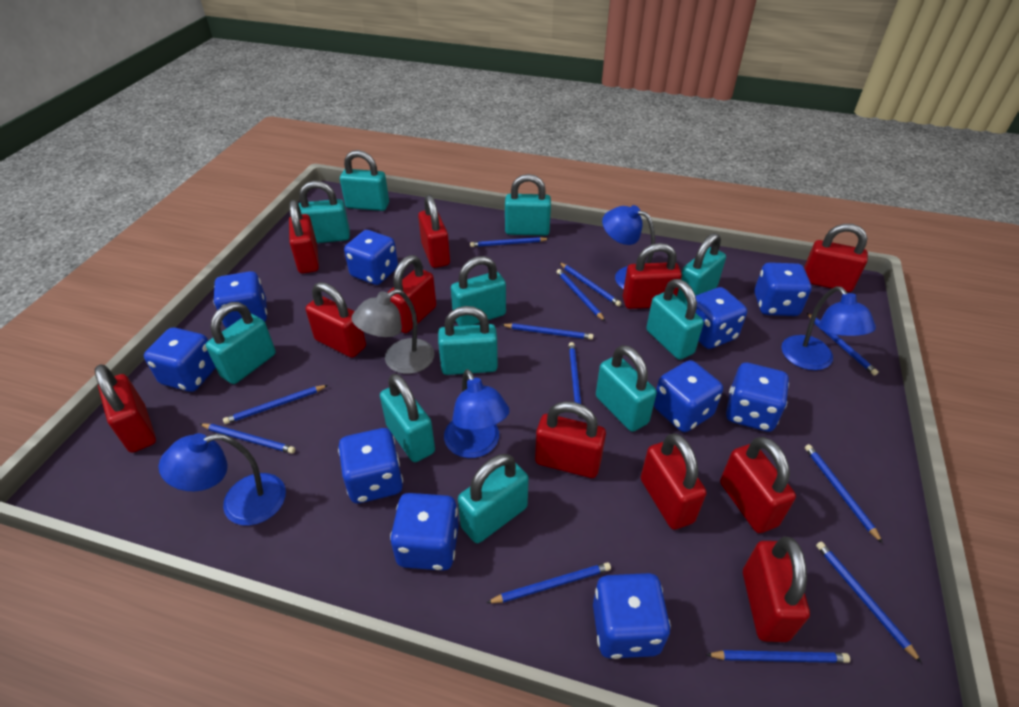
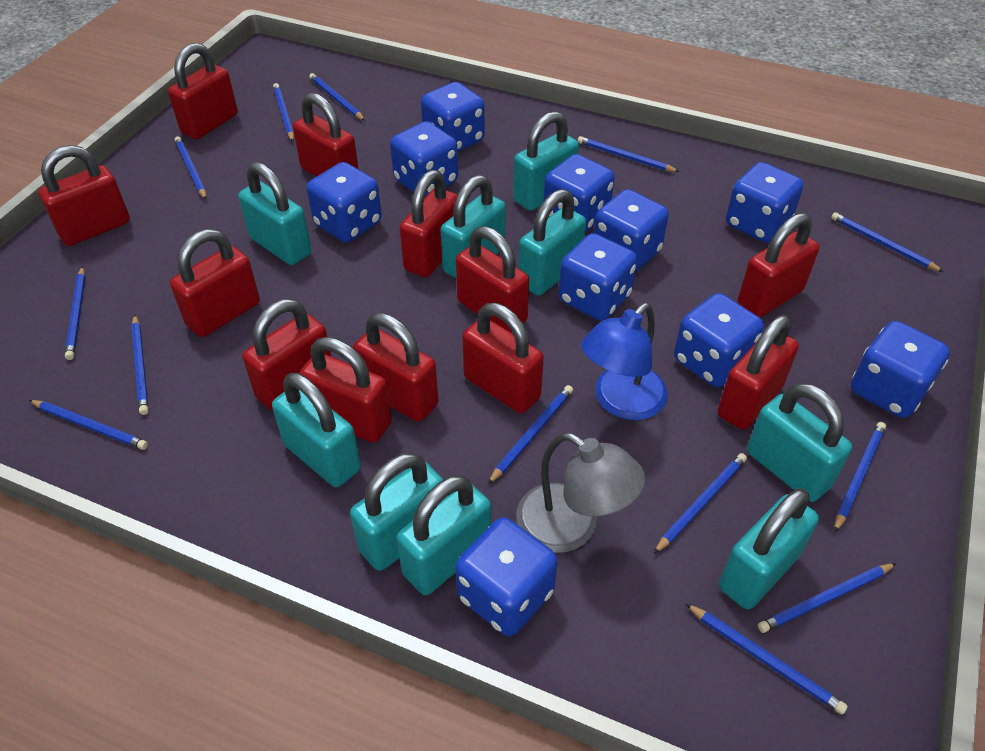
blue lamp: 4 -> 1
blue pencil: 12 -> 13
red padlock: 11 -> 12
turquoise padlock: 11 -> 9

